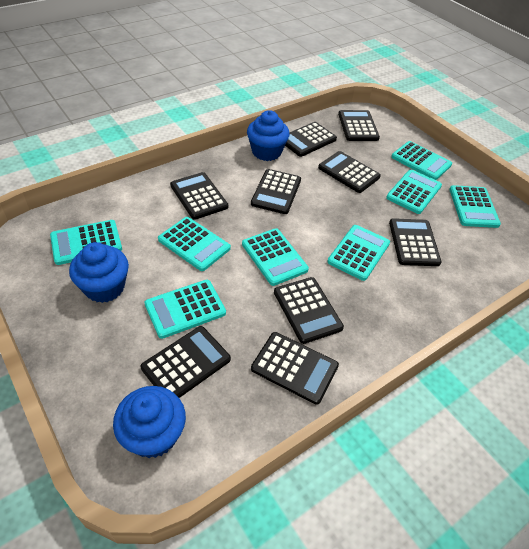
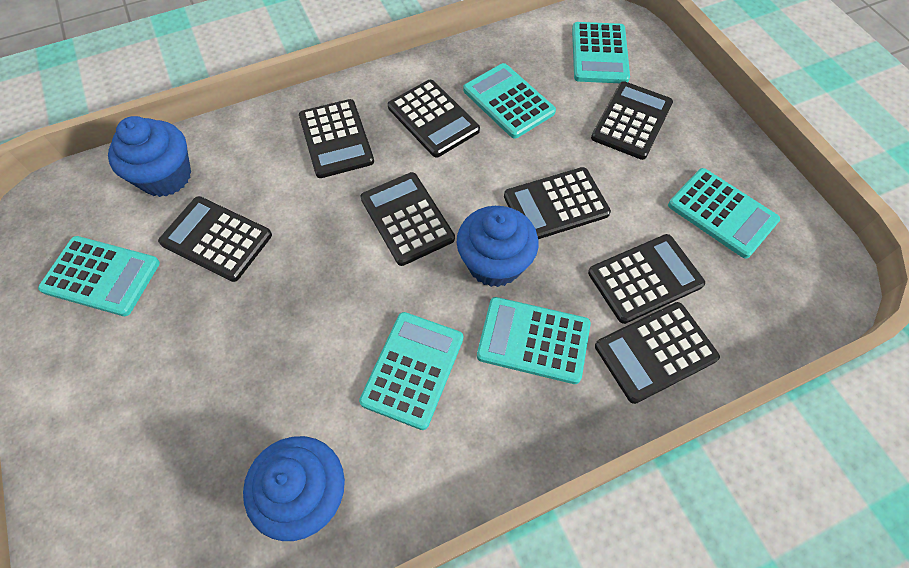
black calculator: 9 -> 8
turquoise calculator: 8 -> 6

